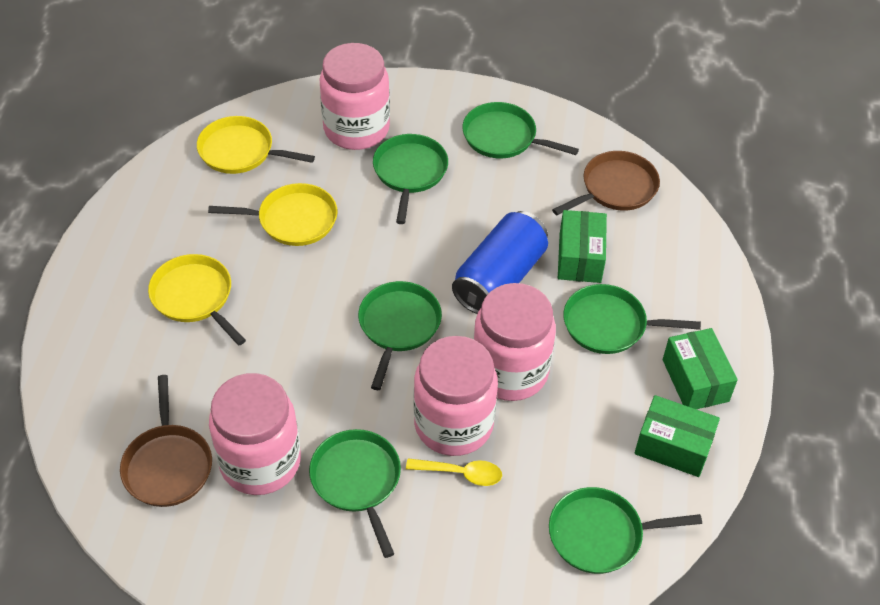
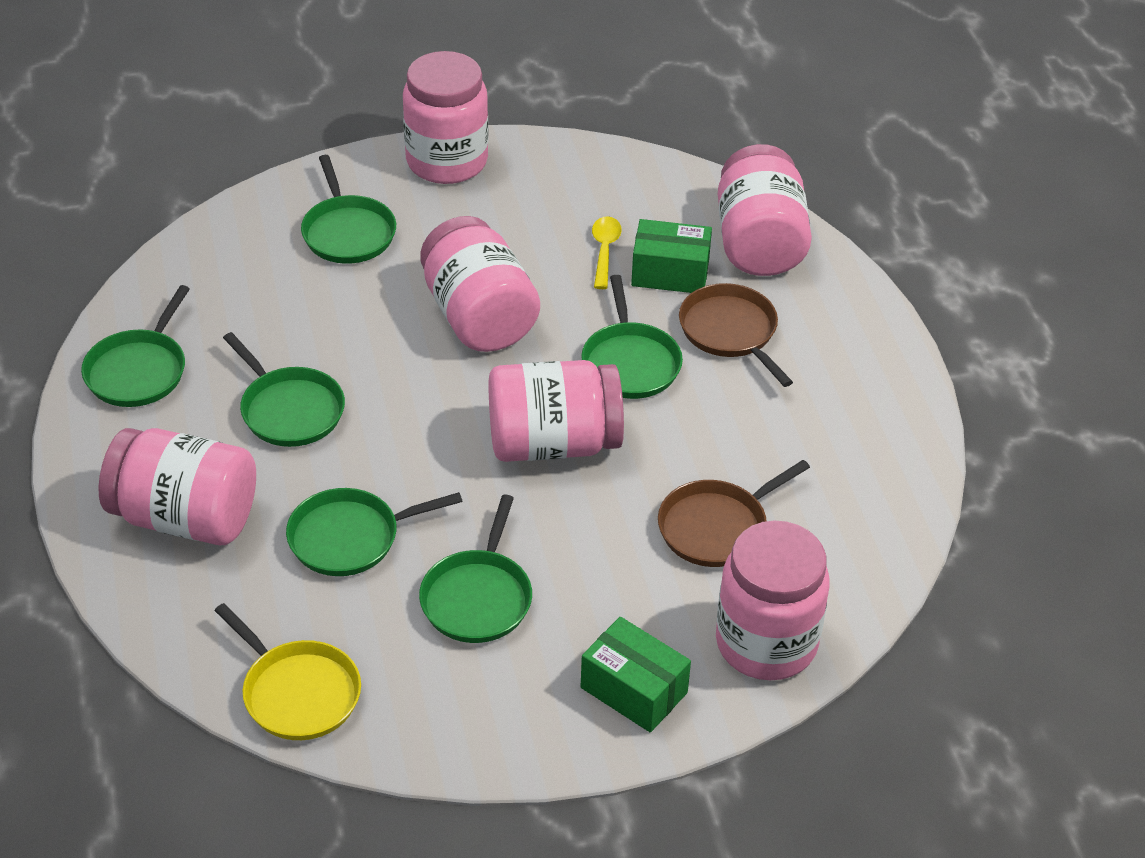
blue can: 1 -> 0
green box: 3 -> 2
pink jar: 4 -> 6
yellow pan: 3 -> 1

